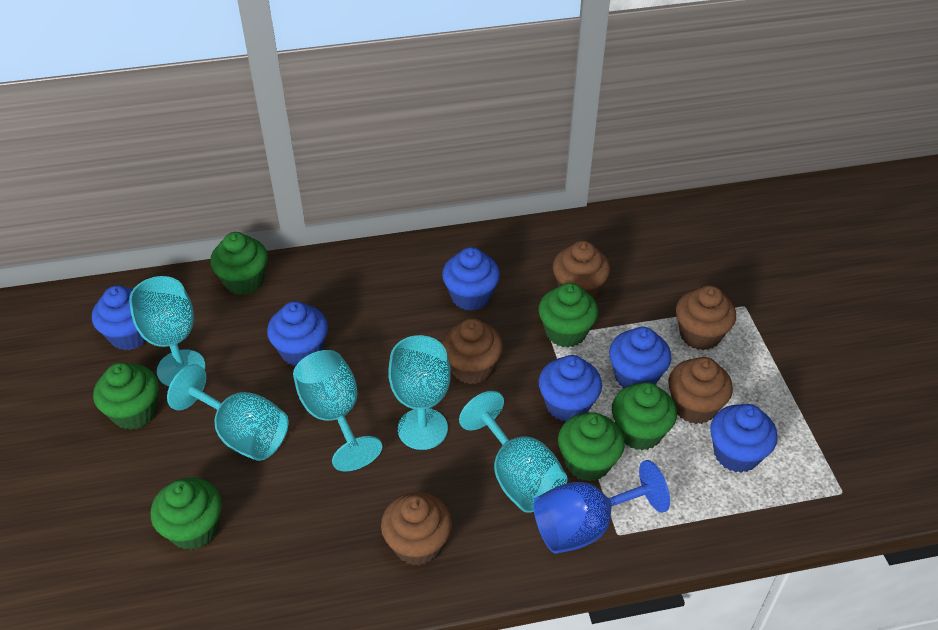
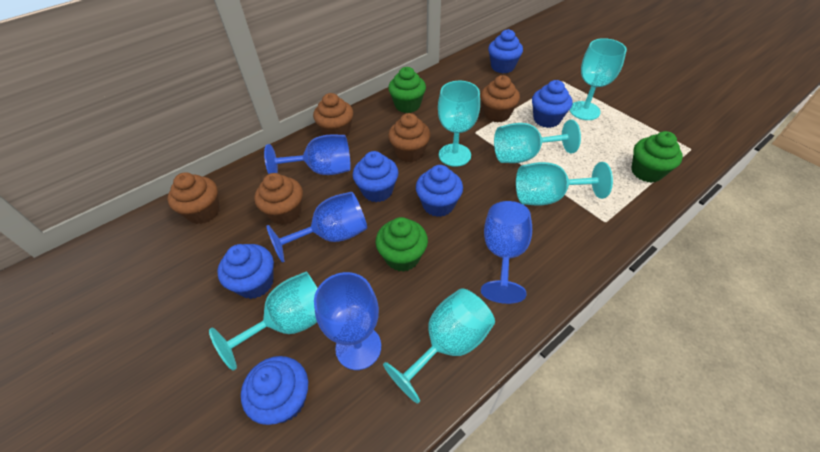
blue goblet: 1 -> 4
green cupcake: 6 -> 3
turquoise goblet: 5 -> 6

